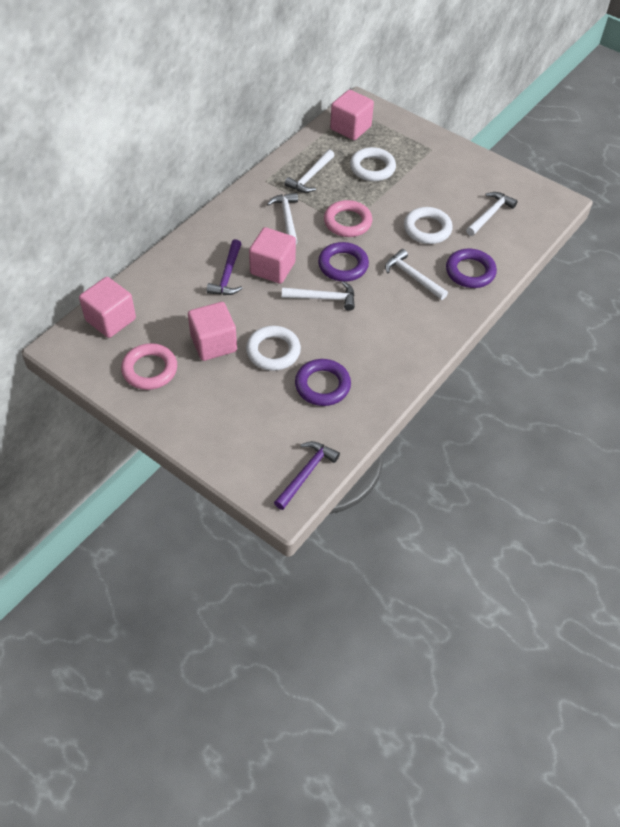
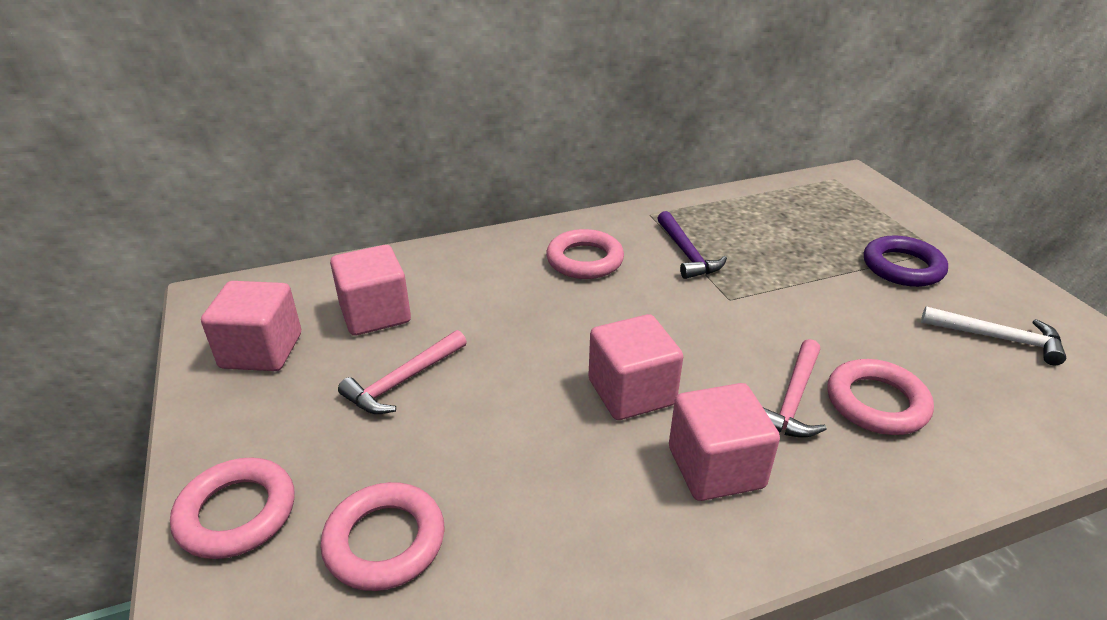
pink hammer: 0 -> 2
pink ring: 2 -> 4
purple hammer: 2 -> 1
purple ring: 3 -> 1
white hammer: 5 -> 1
white ring: 3 -> 0

